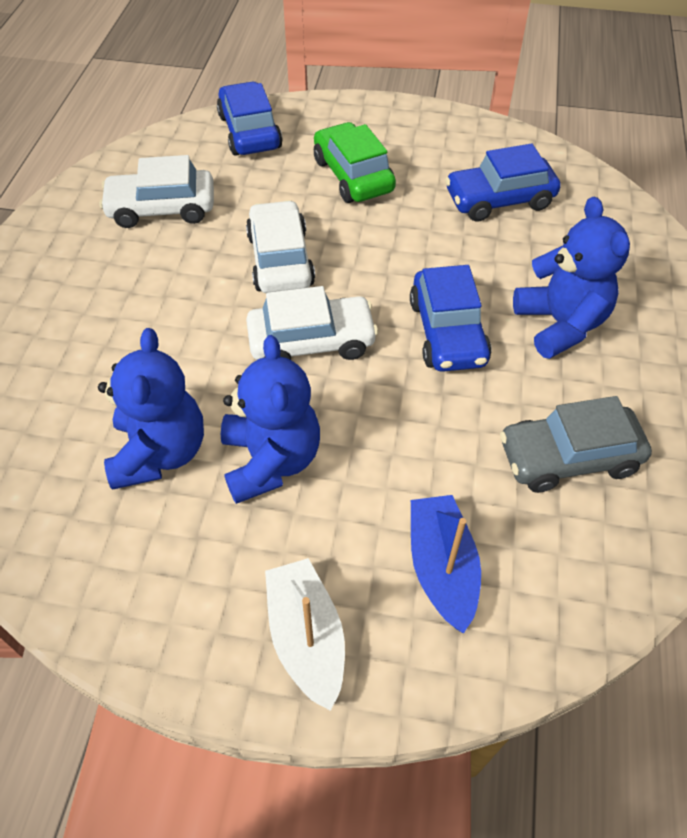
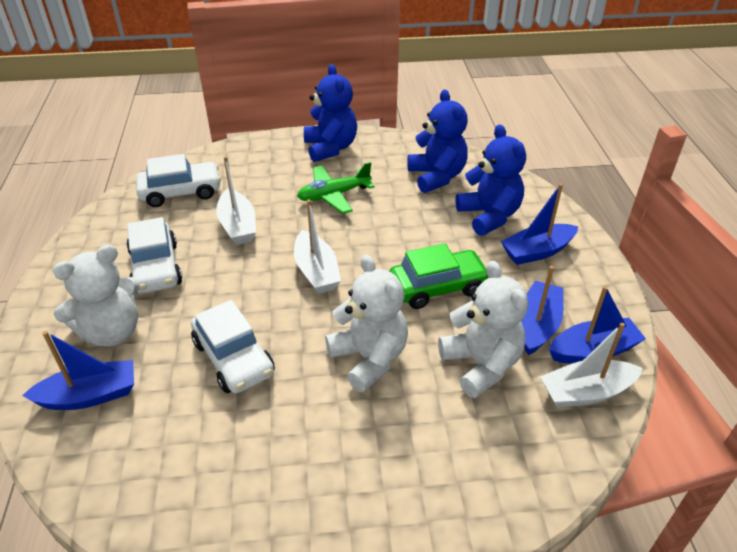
blue boat: 1 -> 4
blue car: 3 -> 0
green plane: 0 -> 1
grey car: 1 -> 0
white boat: 1 -> 3
white teddy bear: 0 -> 3

